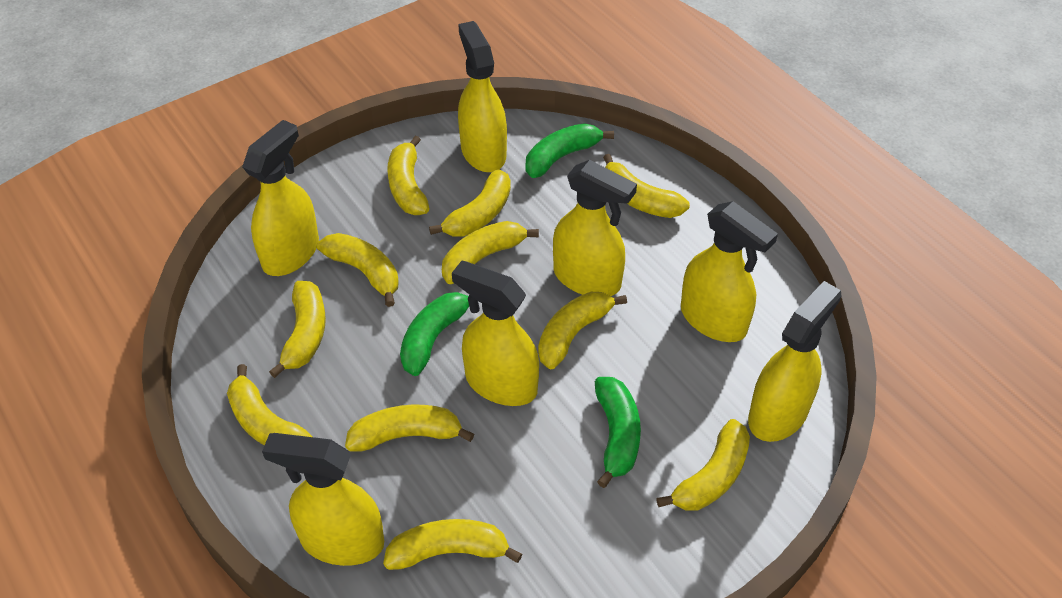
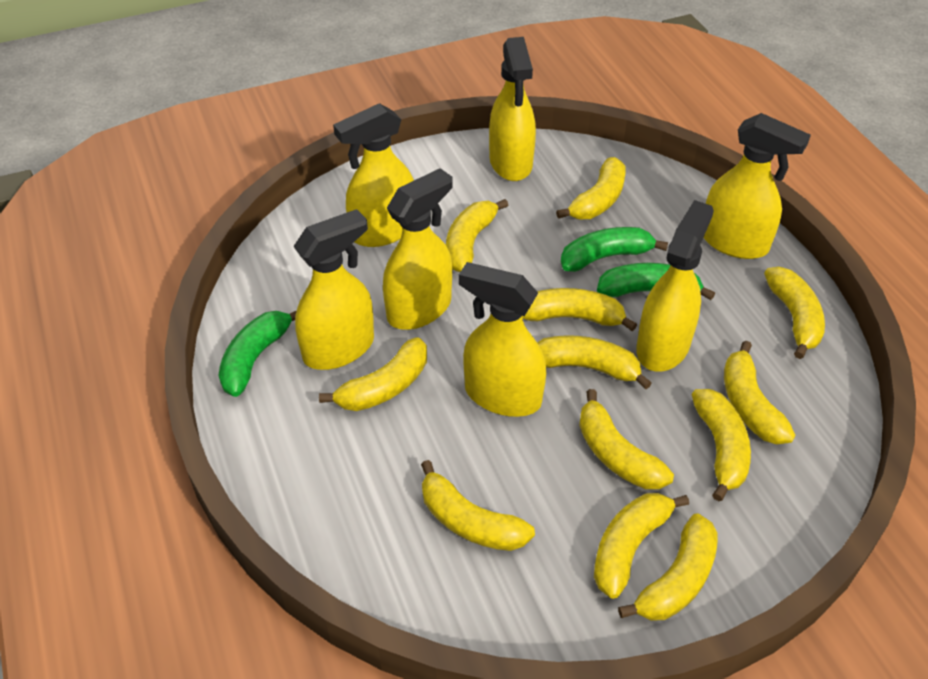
yellow banana: 11 -> 12

